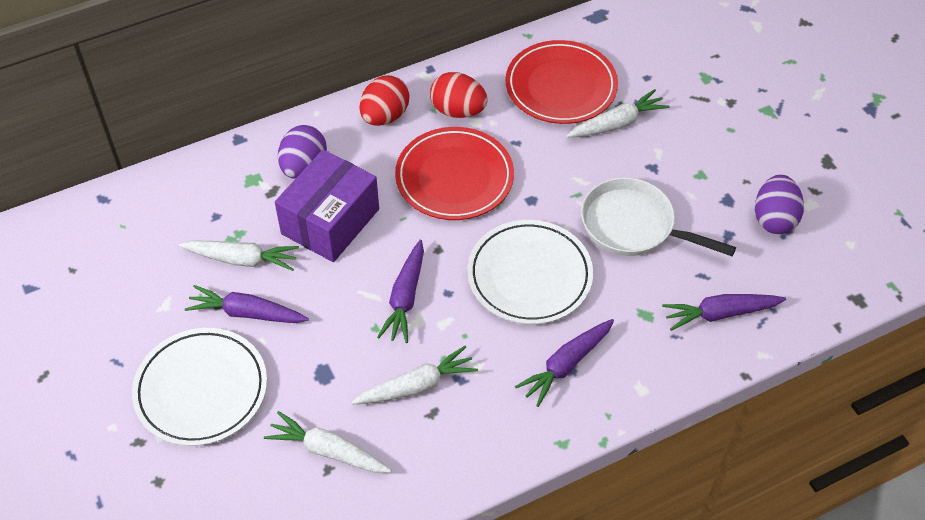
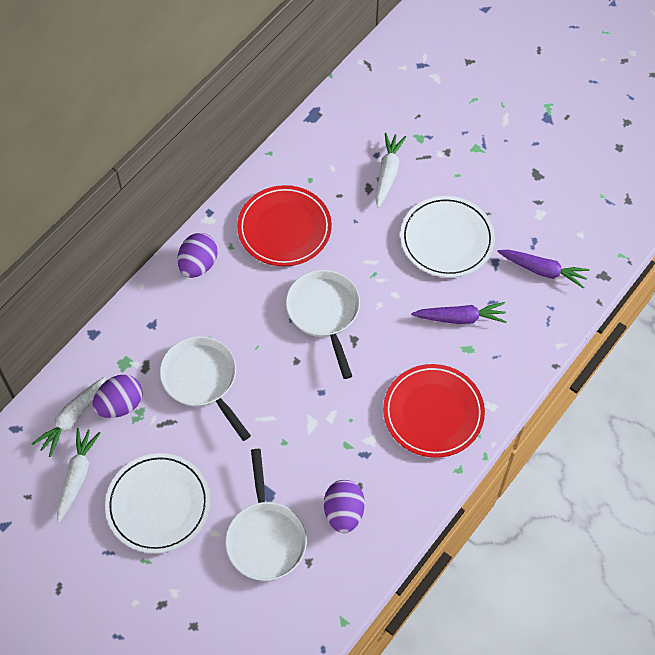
purple box: 1 -> 0
purple carrot: 4 -> 2
purple egg: 2 -> 3
red egg: 2 -> 0
white carrot: 4 -> 3
white pan: 1 -> 3

